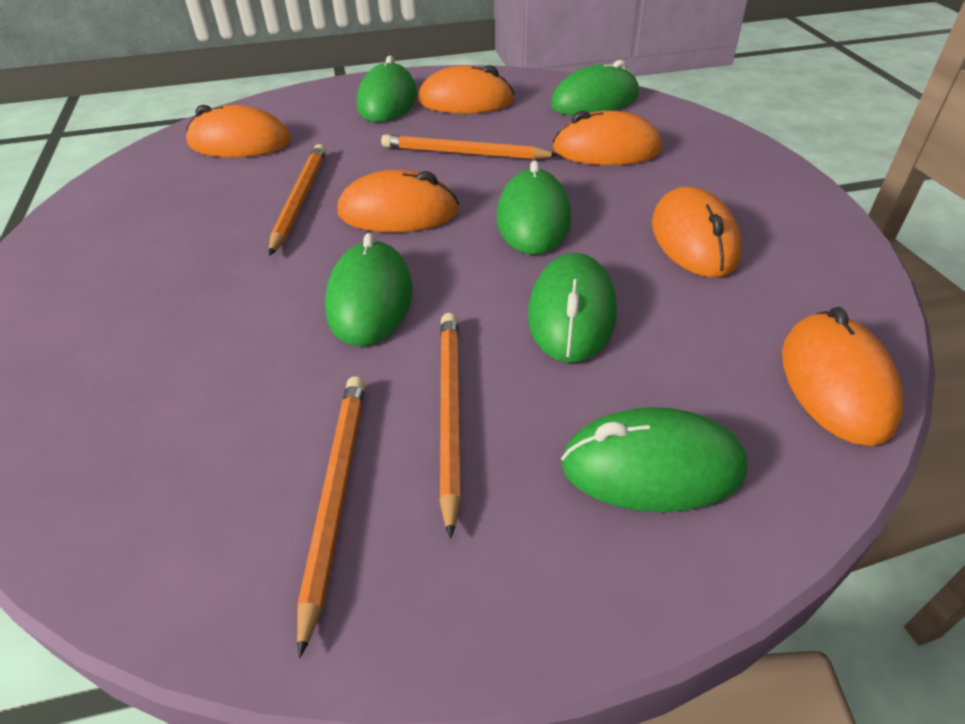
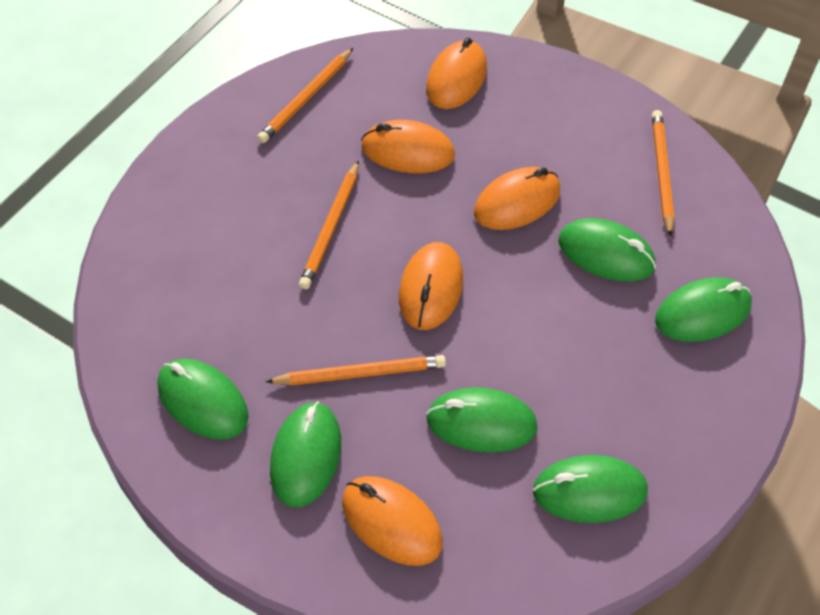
orange mouse: 6 -> 5

